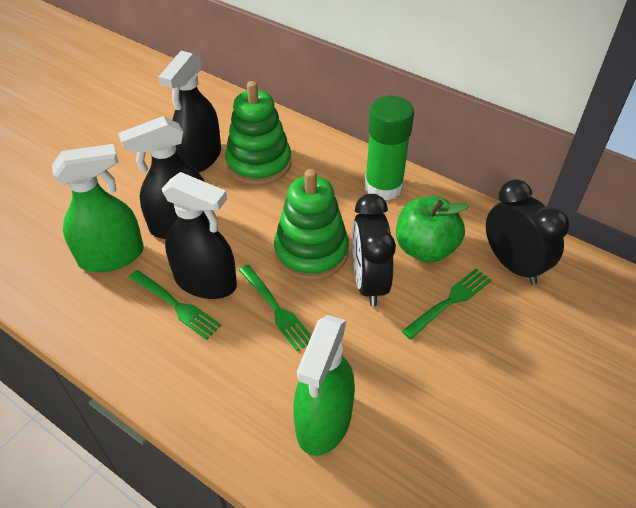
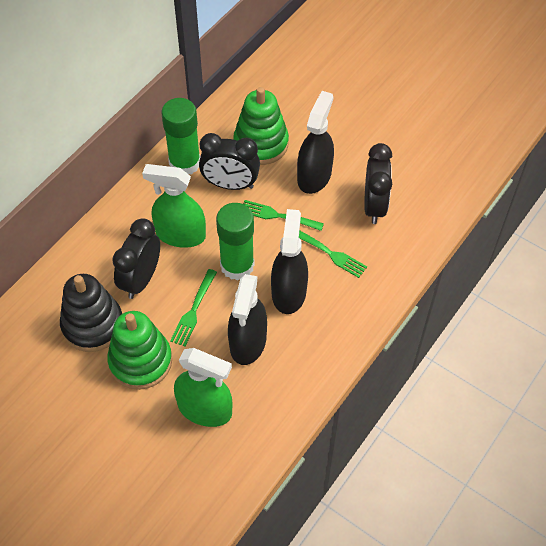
black clock: 2 -> 3
black stacking toy: 0 -> 1
green apple: 1 -> 0
green glue stick: 1 -> 2

